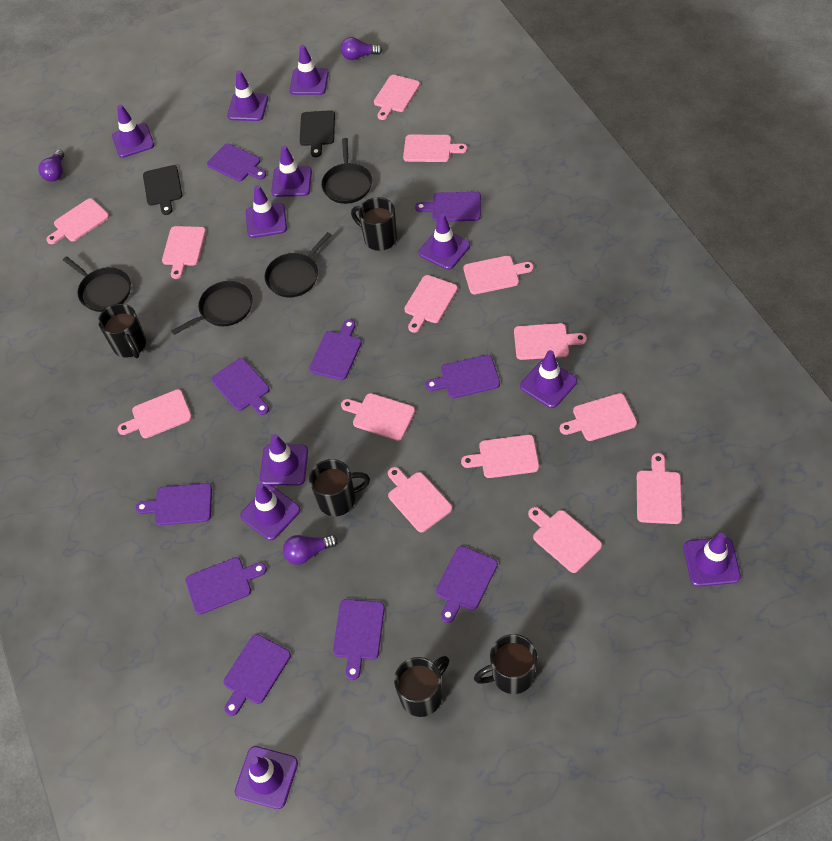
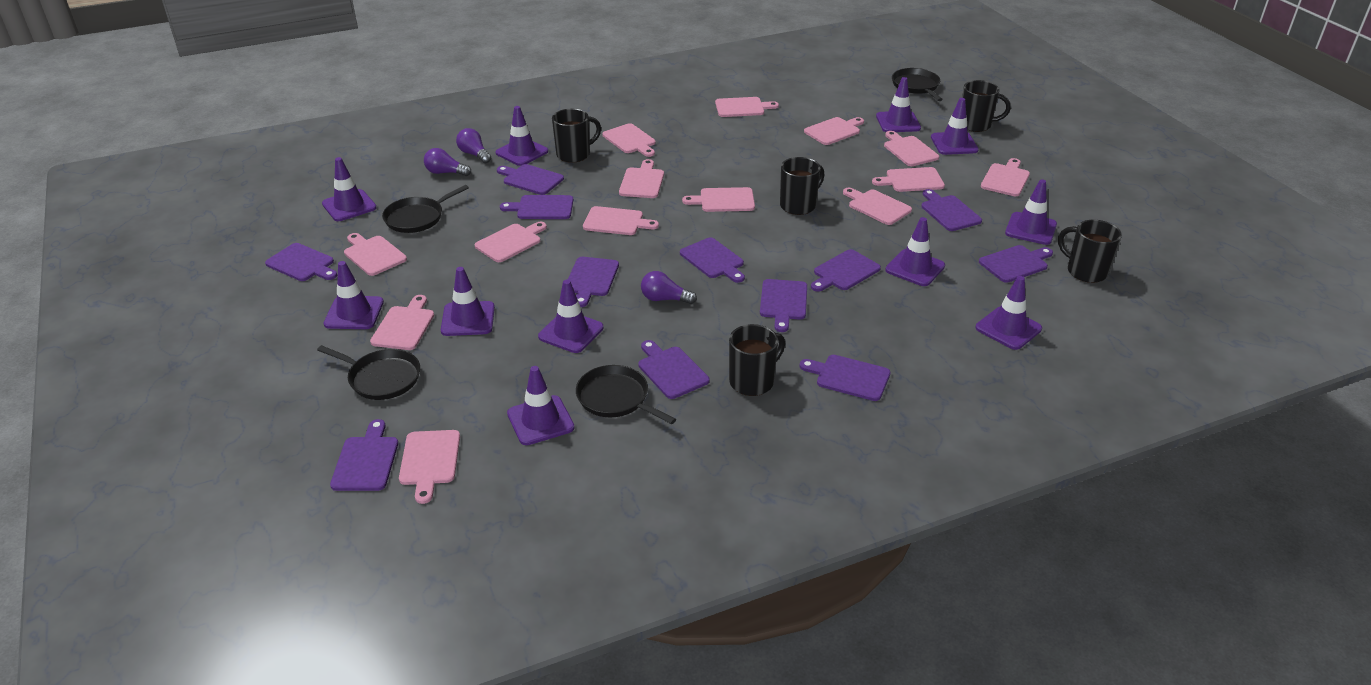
black cutting board: 2 -> 0
purple cutting board: 10 -> 12

